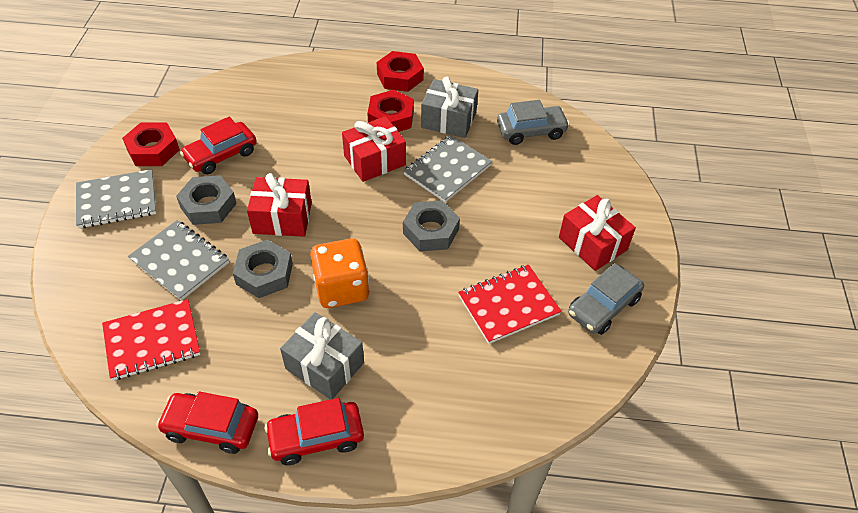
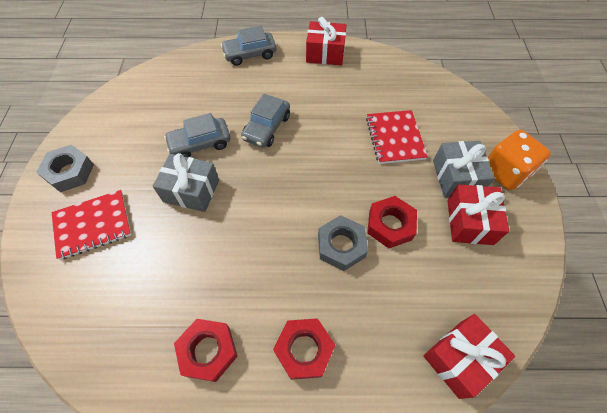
grey car: 2 -> 3
grey notebook: 3 -> 0
grey nut: 3 -> 2
red car: 3 -> 0

